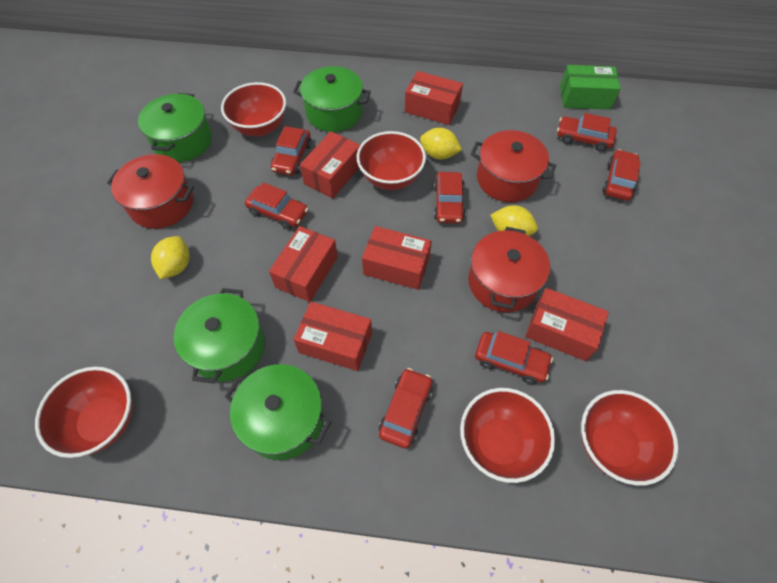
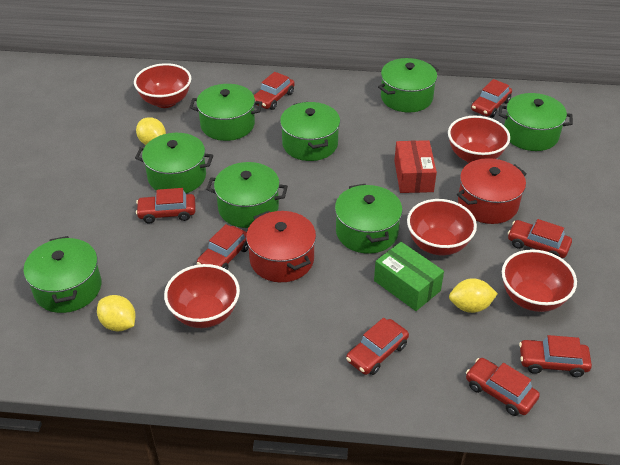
green pot: 4 -> 8
red box: 6 -> 1
red car: 7 -> 8
red pot: 3 -> 2

